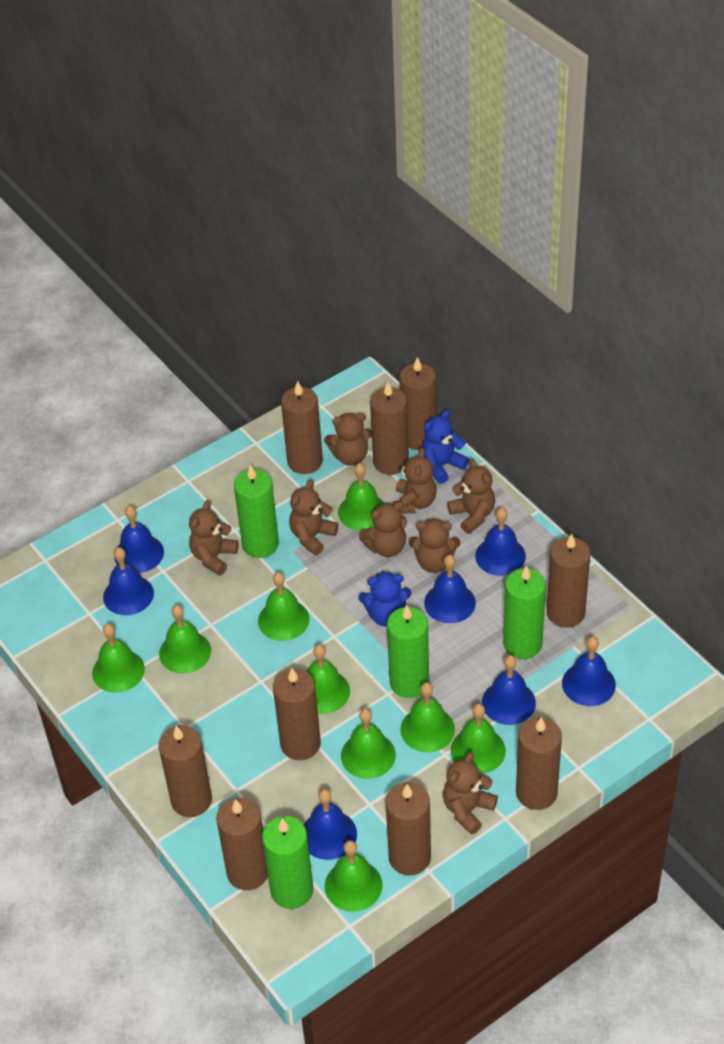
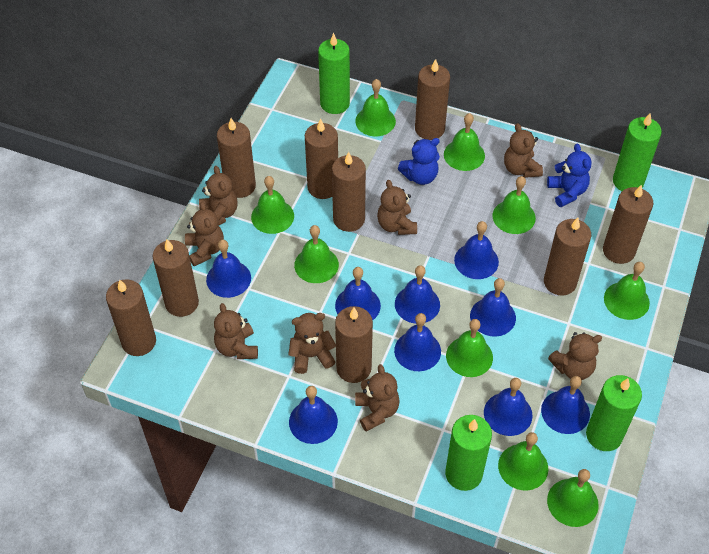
blue bell: 7 -> 9

